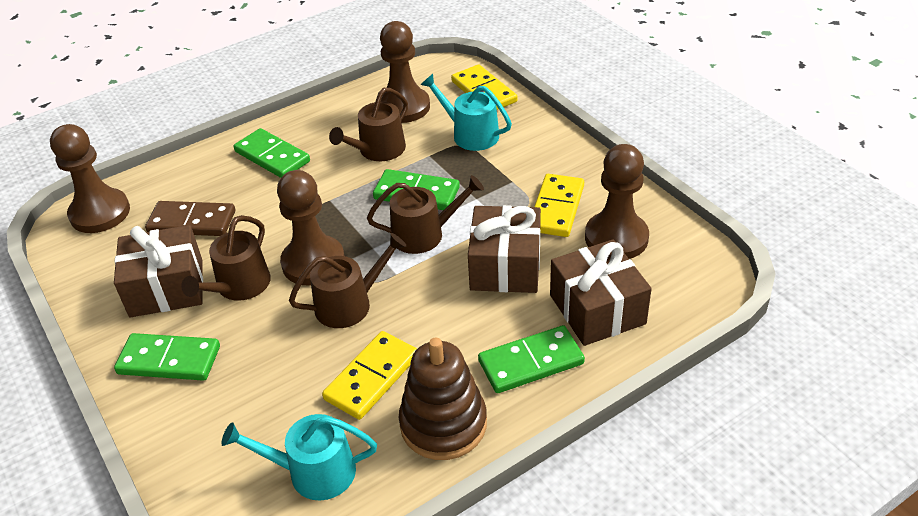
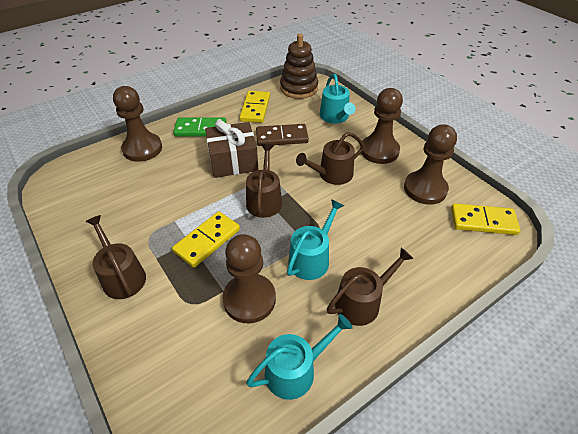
brown gift: 3 -> 1
green domino: 4 -> 1
turquoise watering can: 2 -> 3

